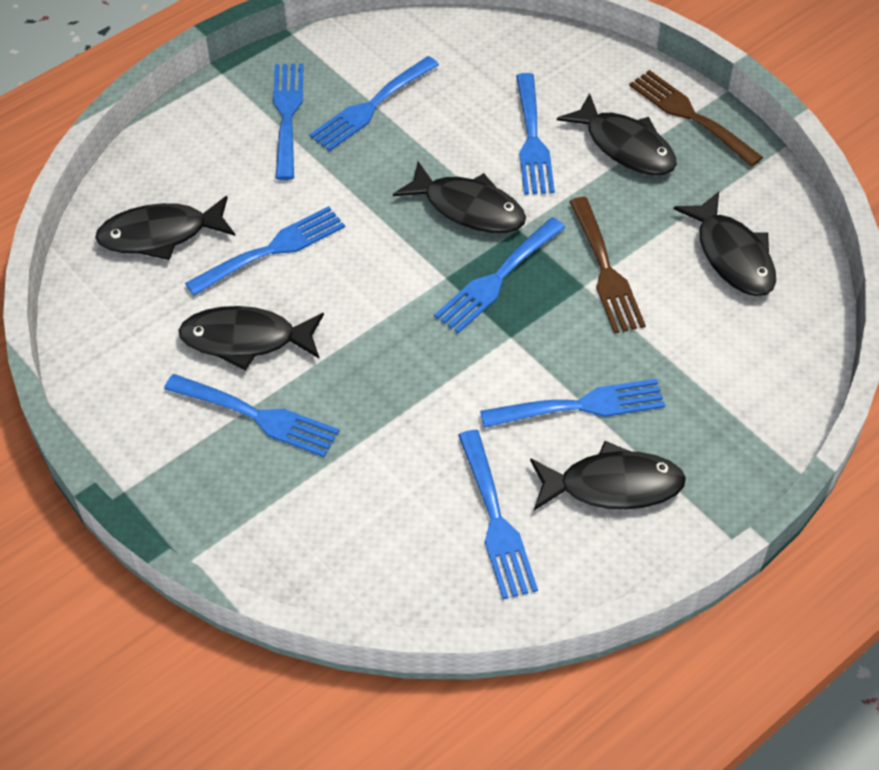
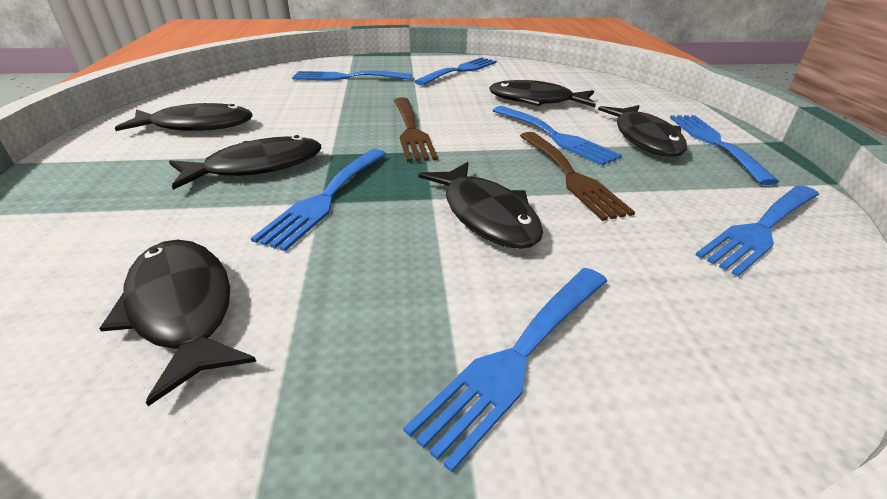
blue fork: 8 -> 7

